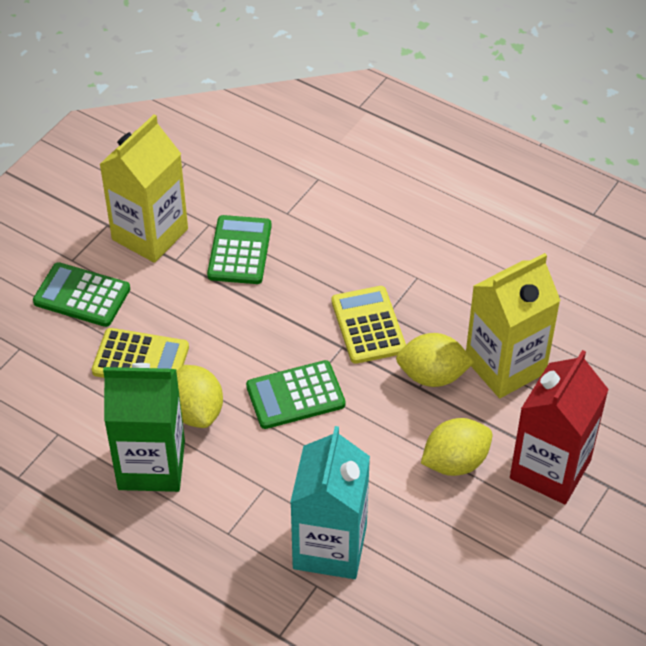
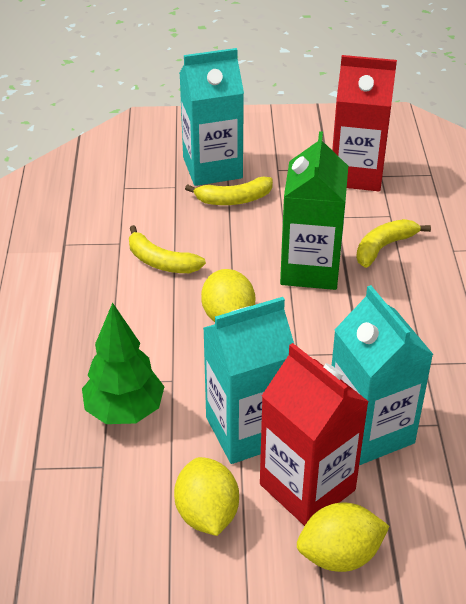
green calculator: 3 -> 0
green tree: 0 -> 1
red carton: 1 -> 2
turquoise carton: 1 -> 3
yellow banana: 0 -> 3
yellow calculator: 2 -> 0
yellow carton: 2 -> 0

